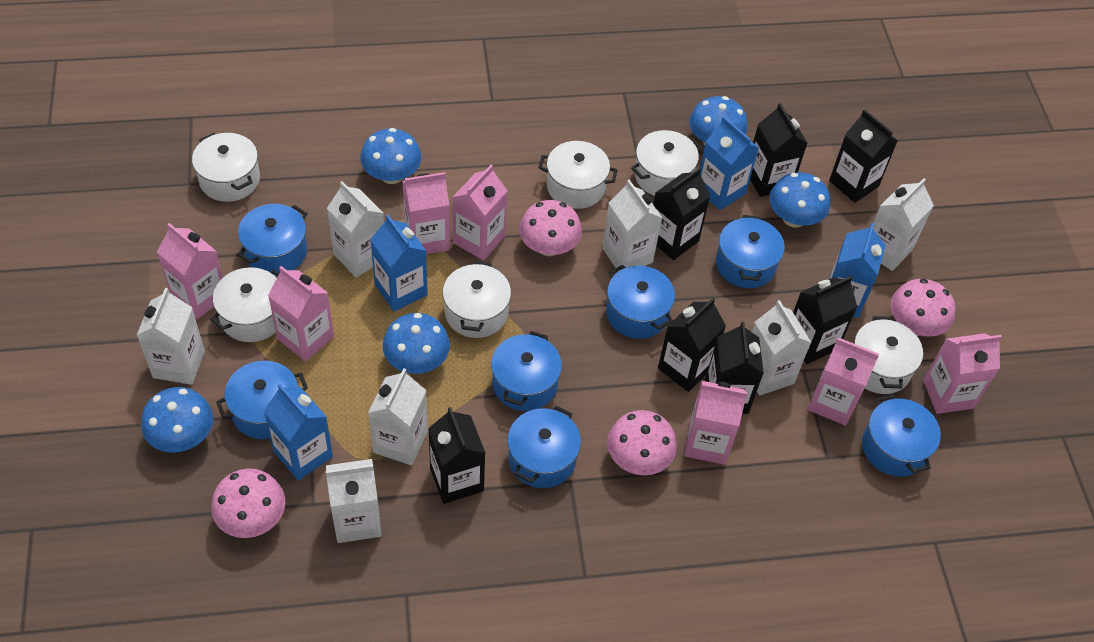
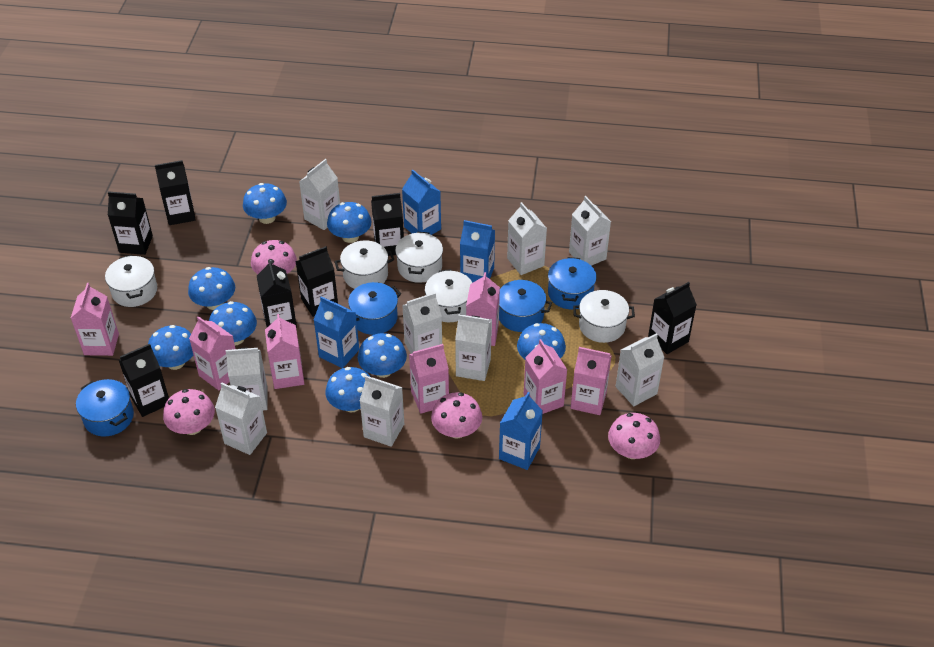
blue mushroom: 5 -> 8
blue pot: 7 -> 4
white carton: 7 -> 9
white pot: 6 -> 5

